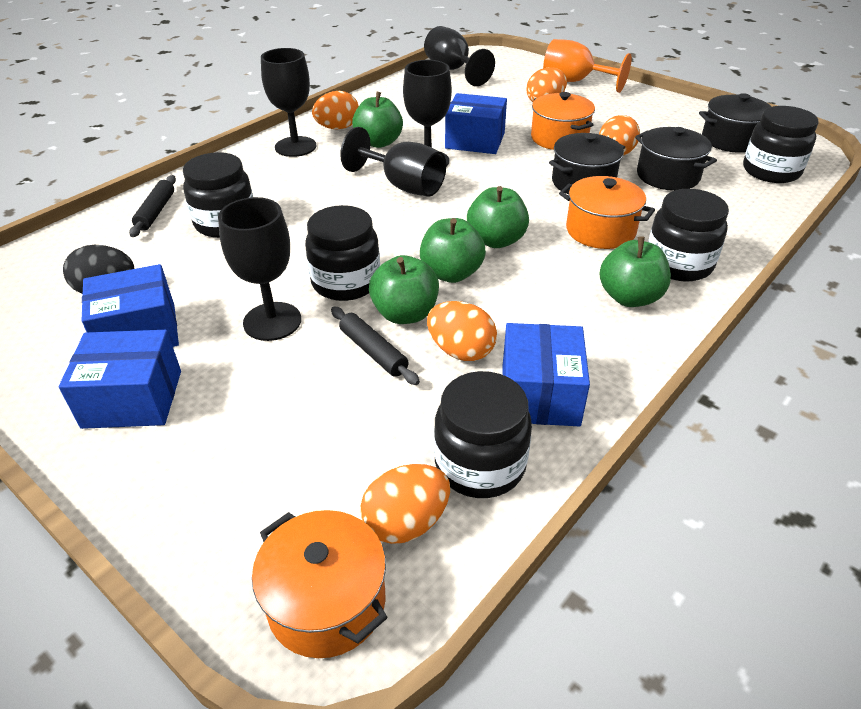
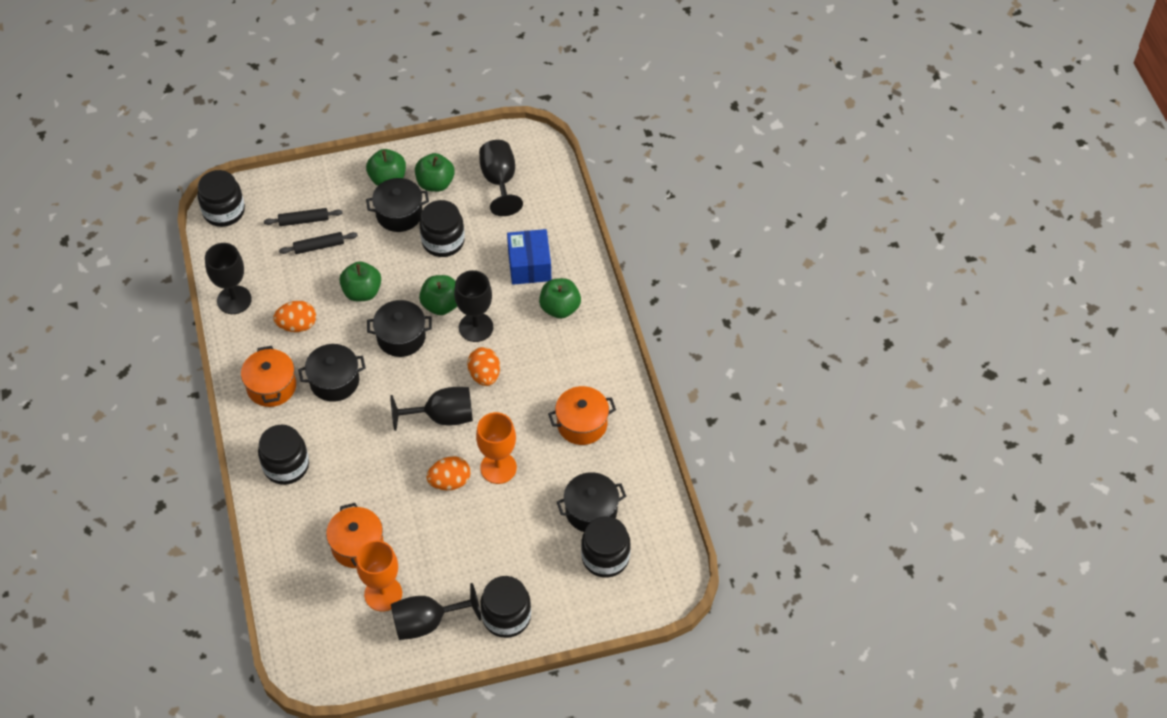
black egg: 1 -> 0
black pot: 3 -> 4
blue box: 4 -> 1
orange egg: 5 -> 3
orange goblet: 1 -> 2

